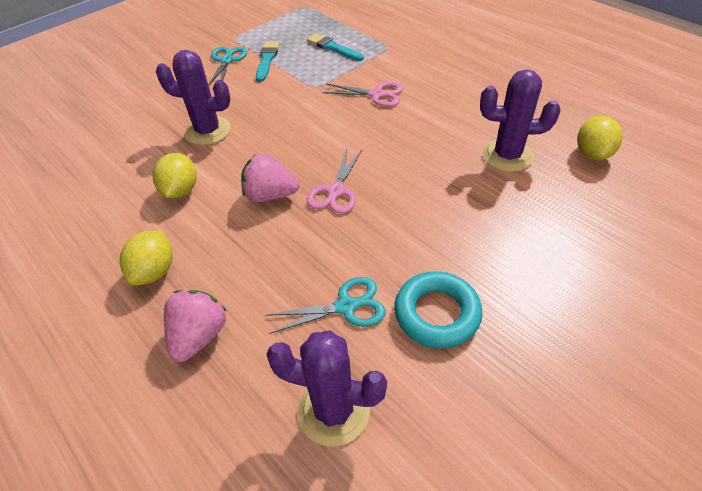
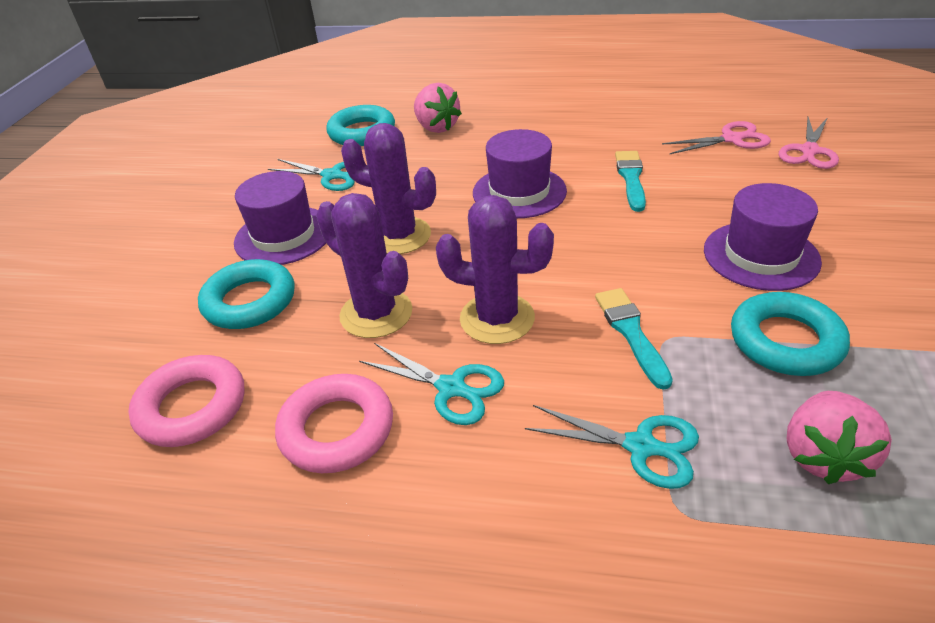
pink ring: 0 -> 2
purple hat: 0 -> 3
turquoise ring: 1 -> 3
turquoise scissors: 2 -> 3
yellow lemon: 3 -> 0

